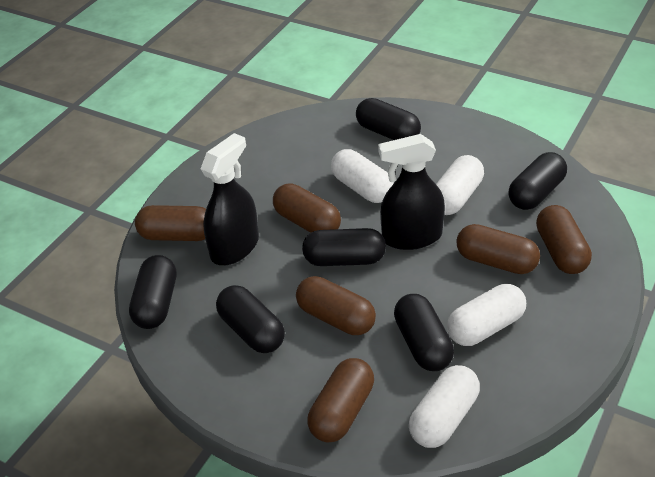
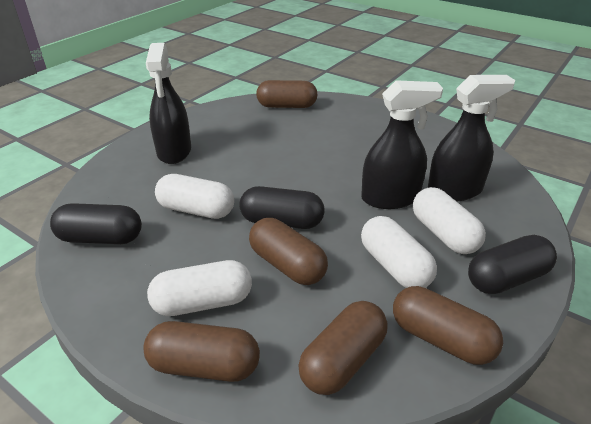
black capsule: 6 -> 3
black spray bottle: 2 -> 3
brown capsule: 6 -> 5

